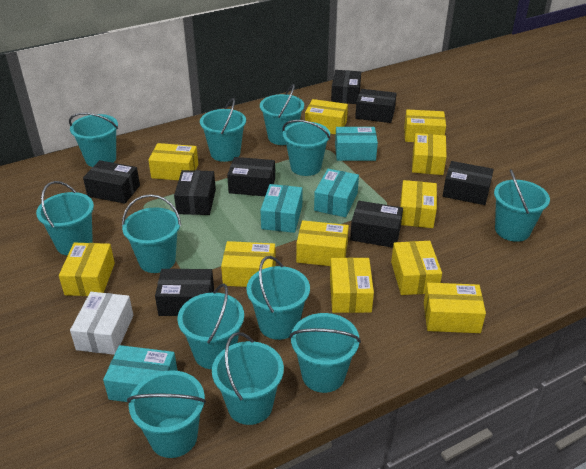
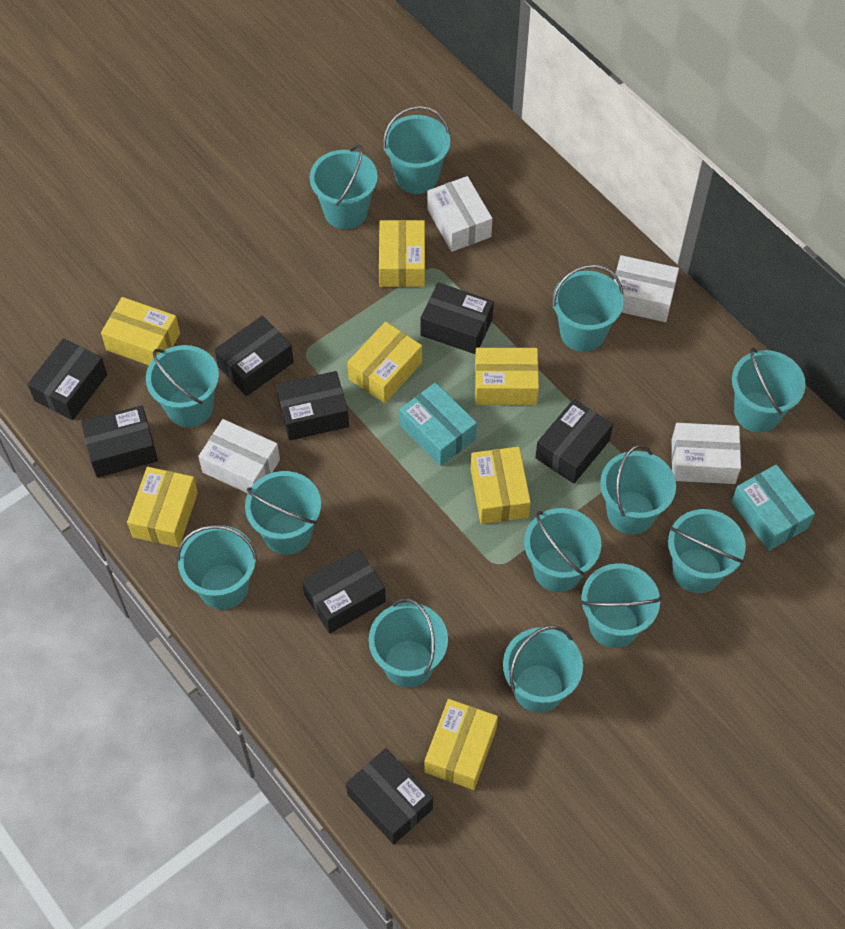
turquoise box: 4 -> 2
turquoise bucket: 12 -> 13
white box: 1 -> 4
yellow box: 11 -> 7

